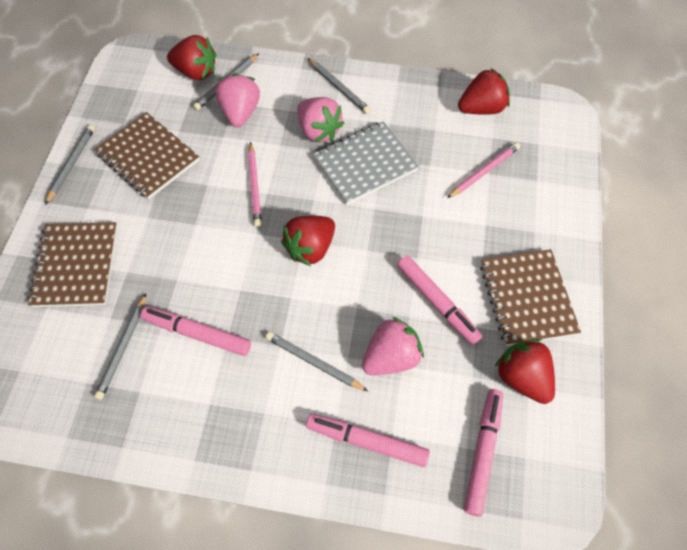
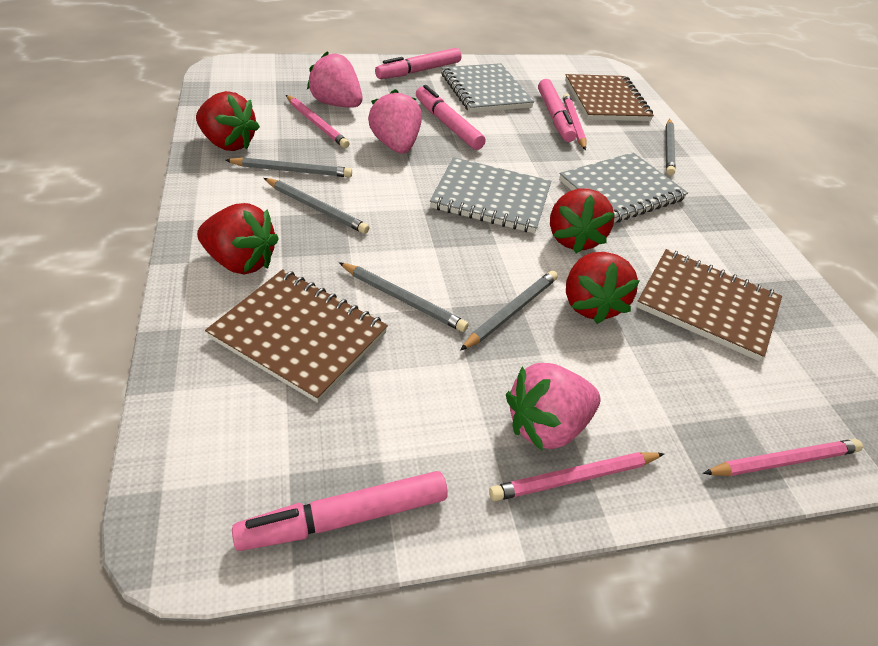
grey notebook: 1 -> 3
pink pencil: 2 -> 4

